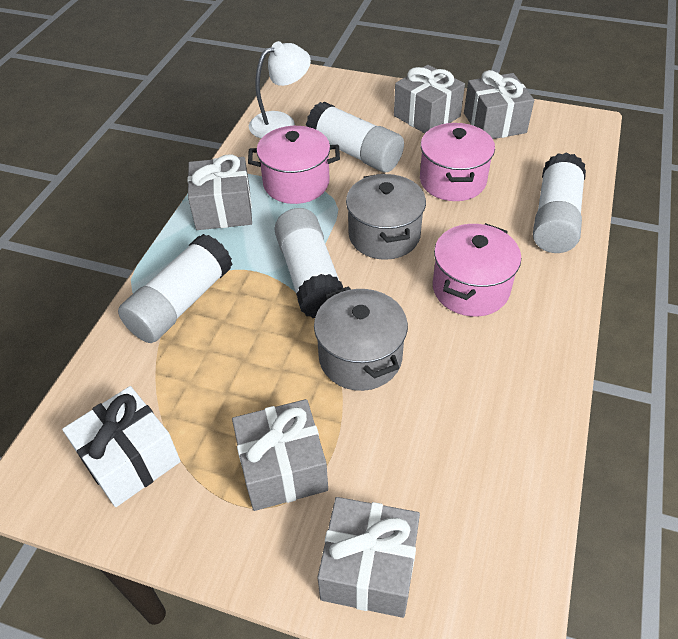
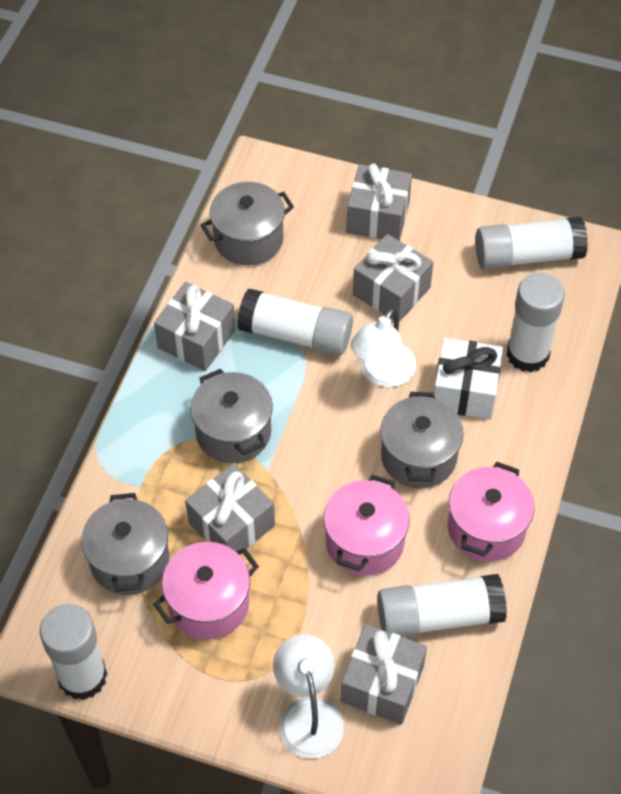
grey pot: 2 -> 4
white glue stick: 4 -> 5
white lamp: 1 -> 2

